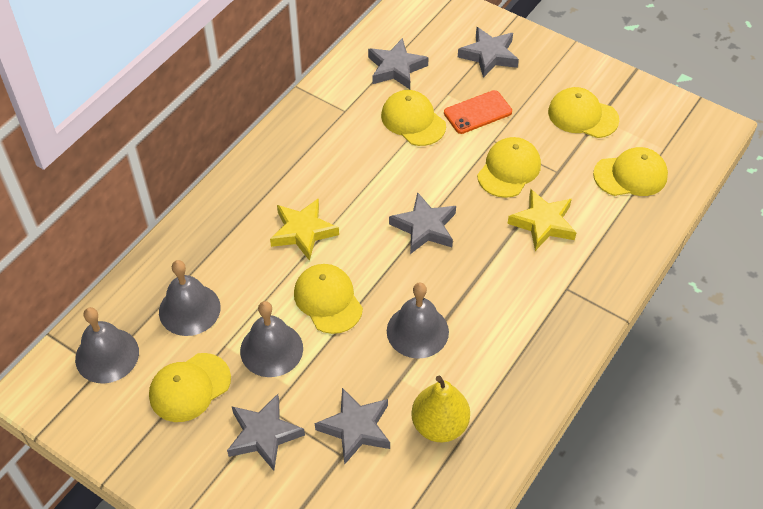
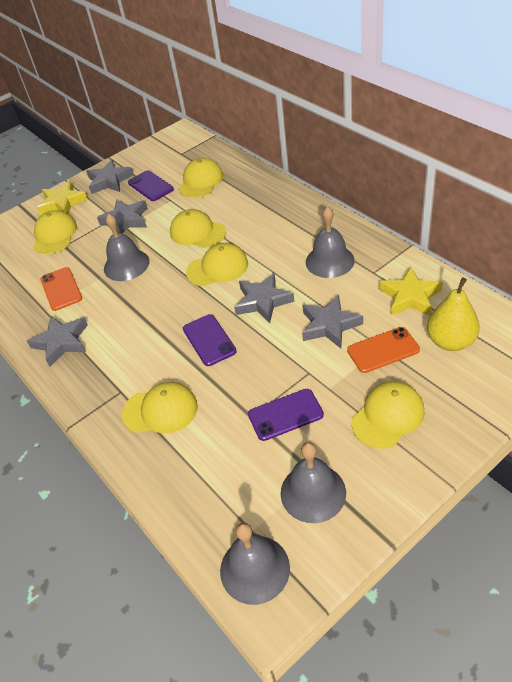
orange phone: 1 -> 2
purple phone: 0 -> 3

